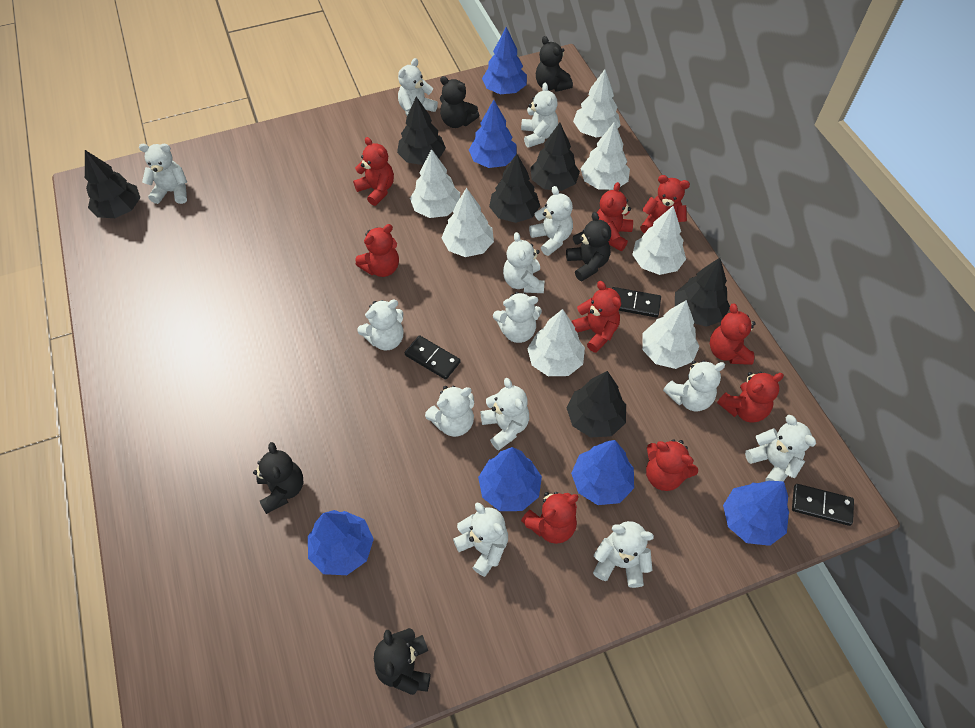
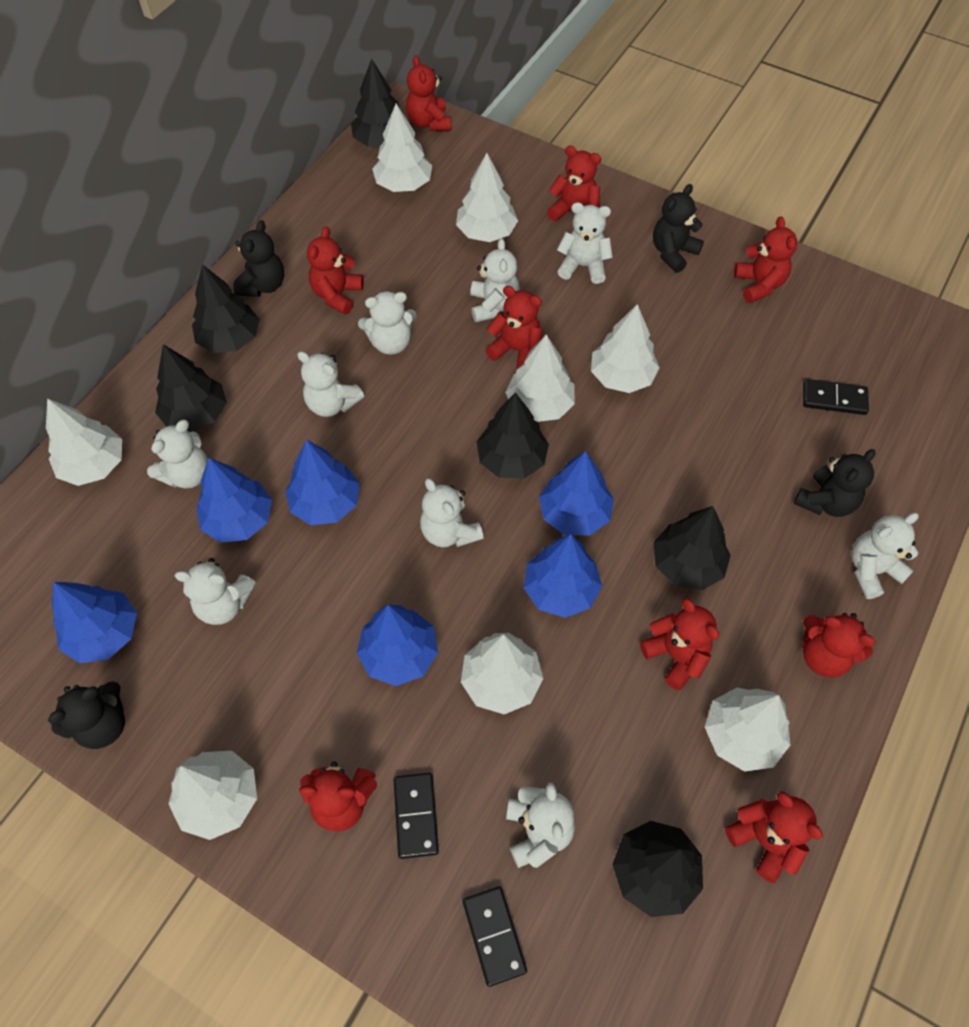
black teddy bear: 5 -> 4
white teddy bear: 13 -> 9
white tree: 7 -> 8

